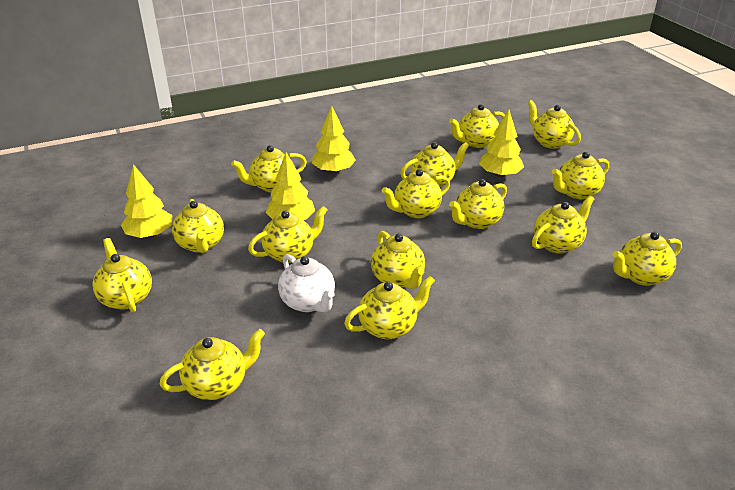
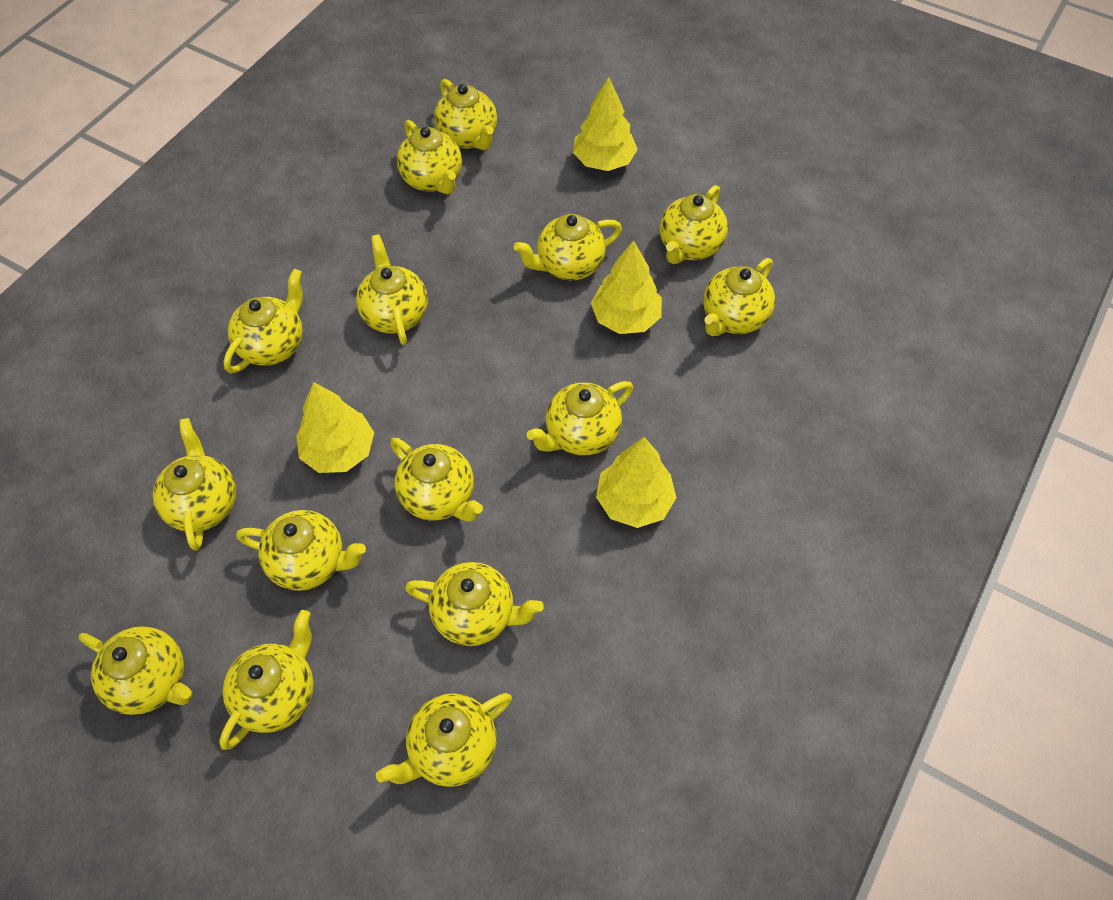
white teapot: 1 -> 0

